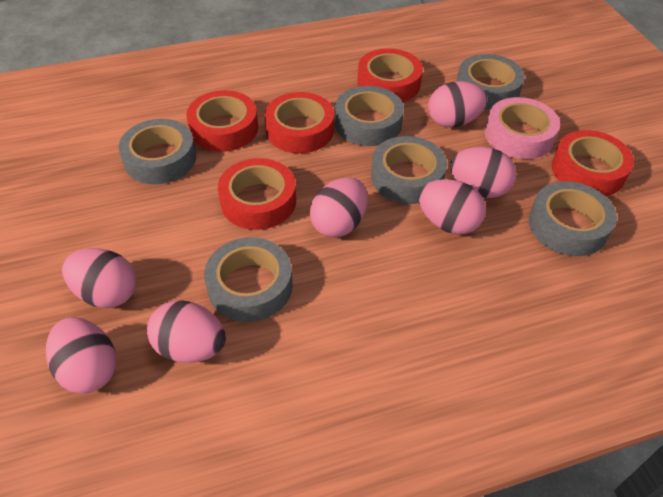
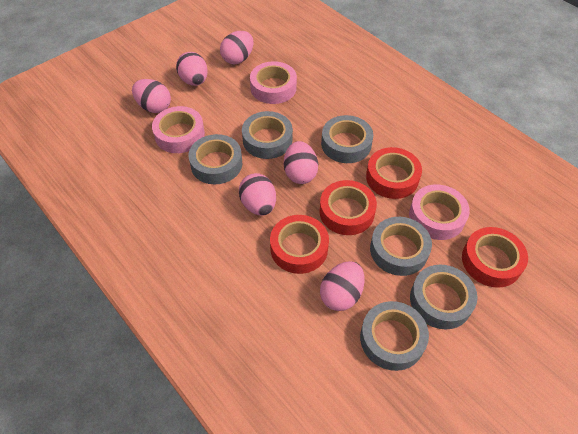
pink egg: 7 -> 6
pink tape: 1 -> 3
red tape: 5 -> 4

